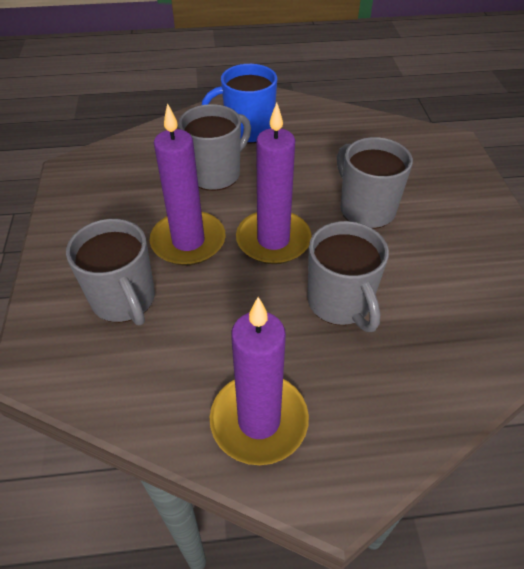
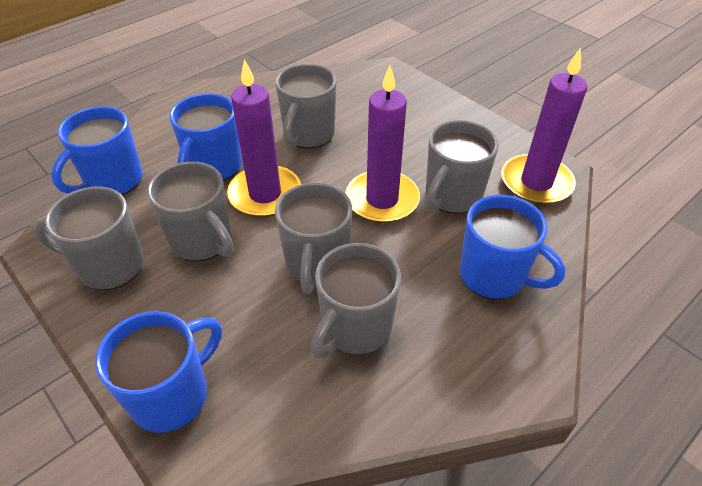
blue mug: 1 -> 4
grey mug: 4 -> 6

